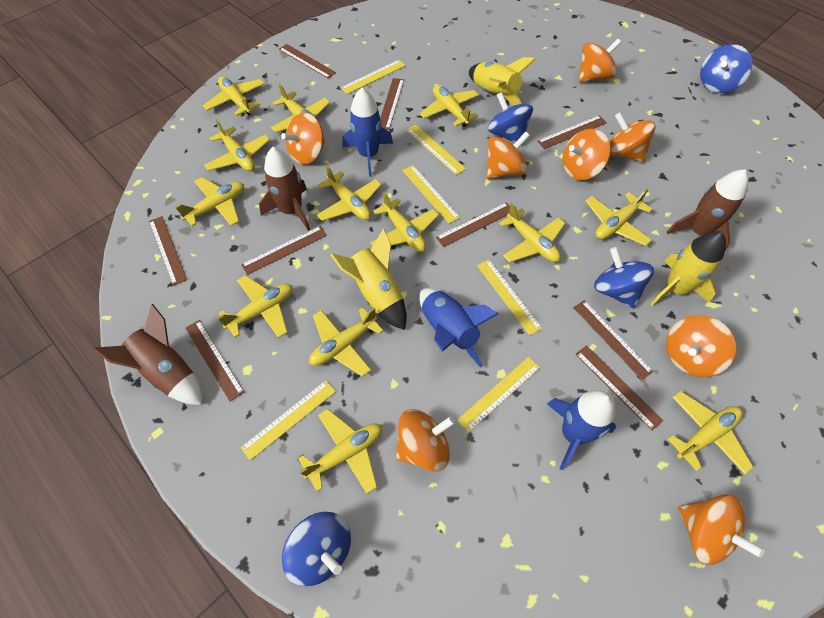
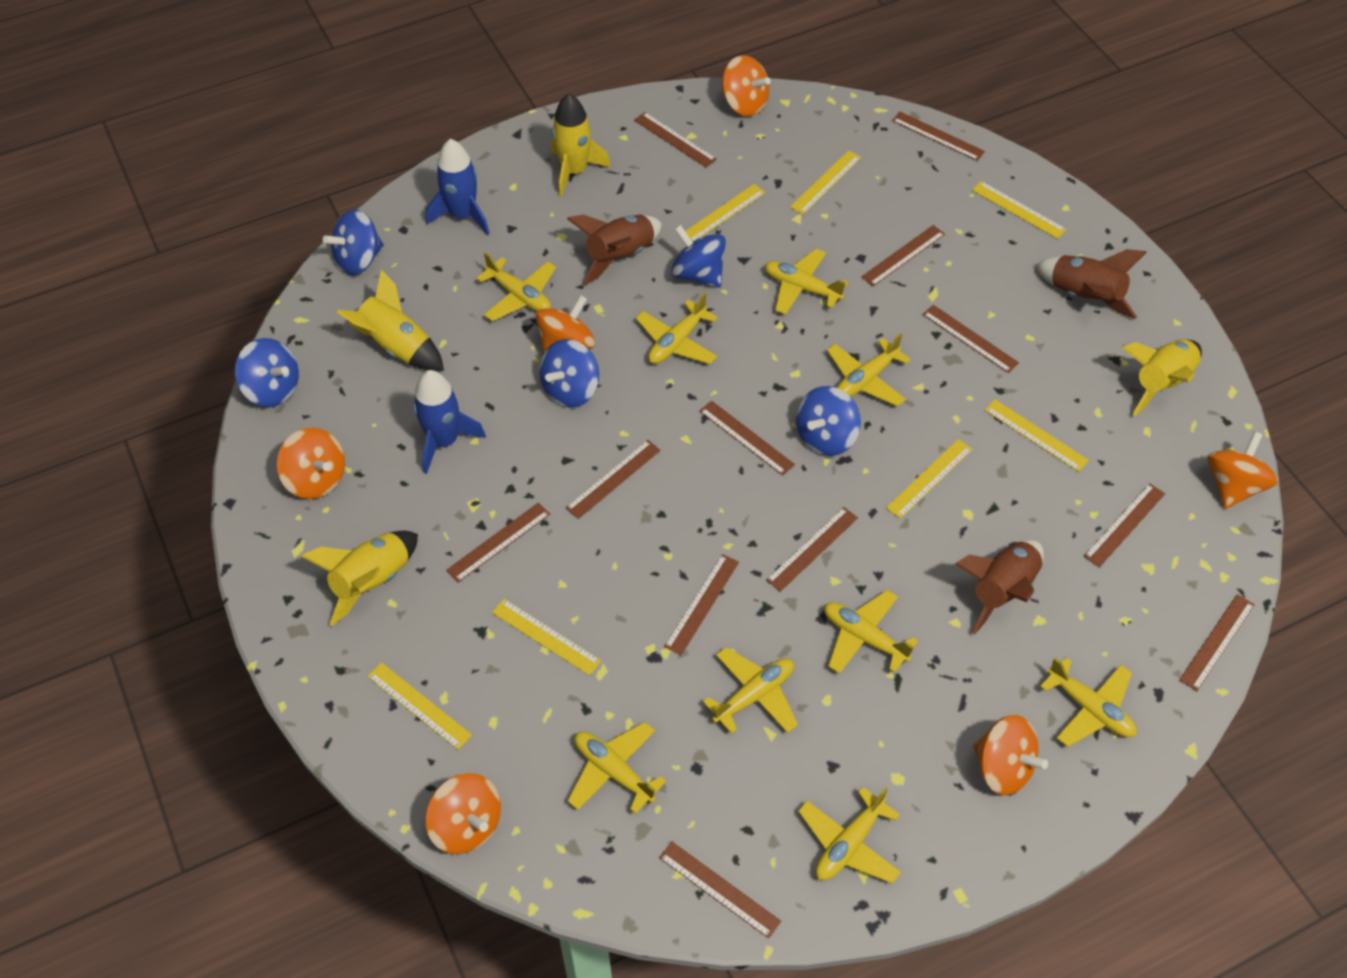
blue rocket: 3 -> 2
blue spinning top: 4 -> 5
brown ruler: 9 -> 12
orange spinning top: 8 -> 6
yellow plane: 13 -> 9
yellow rocket: 3 -> 4
yellow ruler: 6 -> 7

